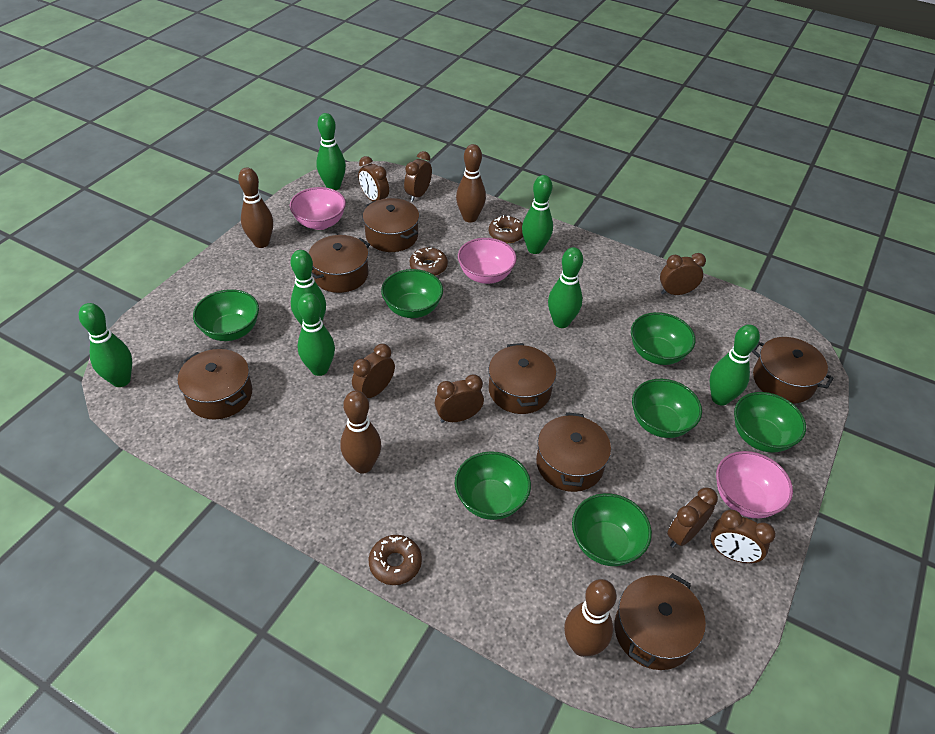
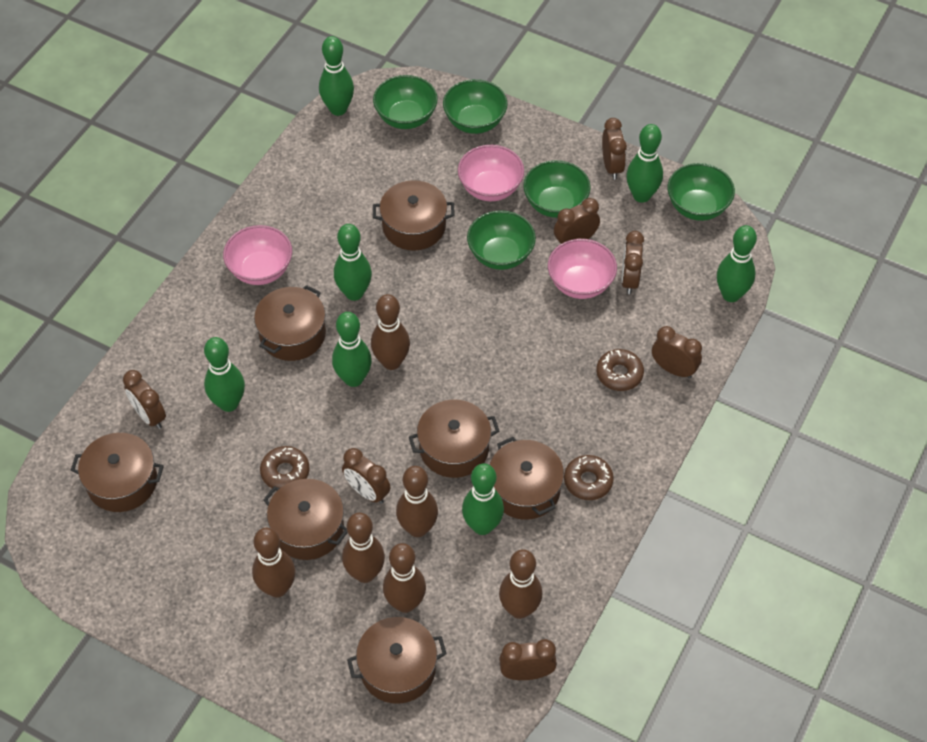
brown bowling pin: 4 -> 6
green bowl: 7 -> 5

